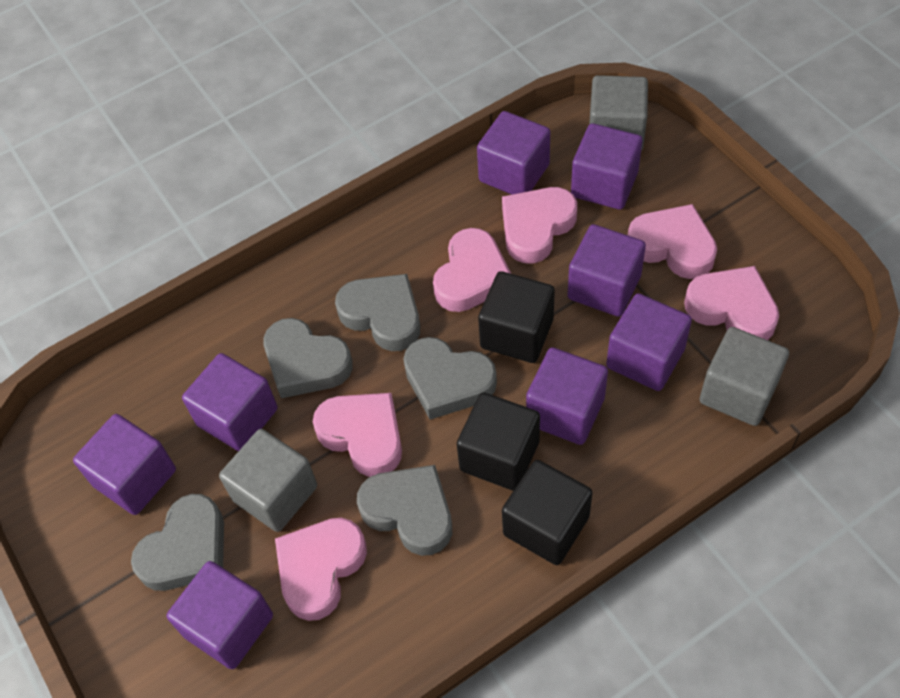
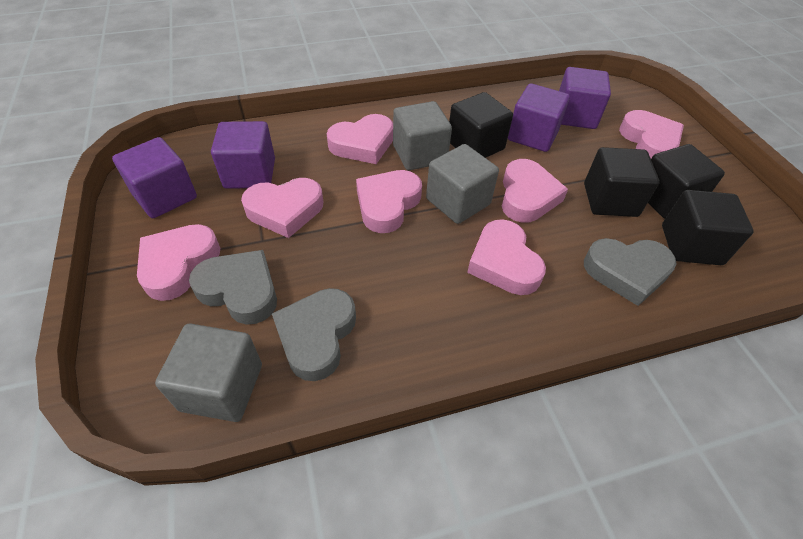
black cube: 3 -> 4
grey heart: 5 -> 3
pink heart: 6 -> 7
purple cube: 8 -> 4

